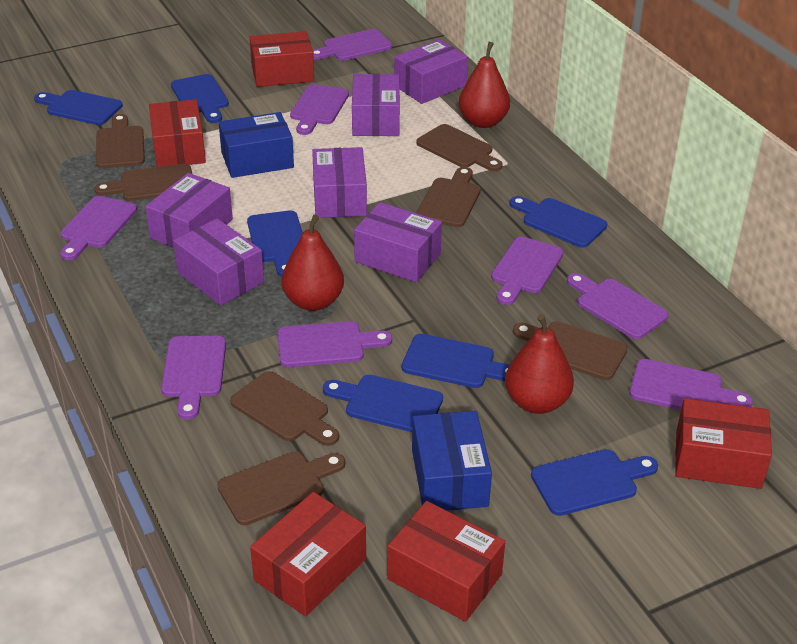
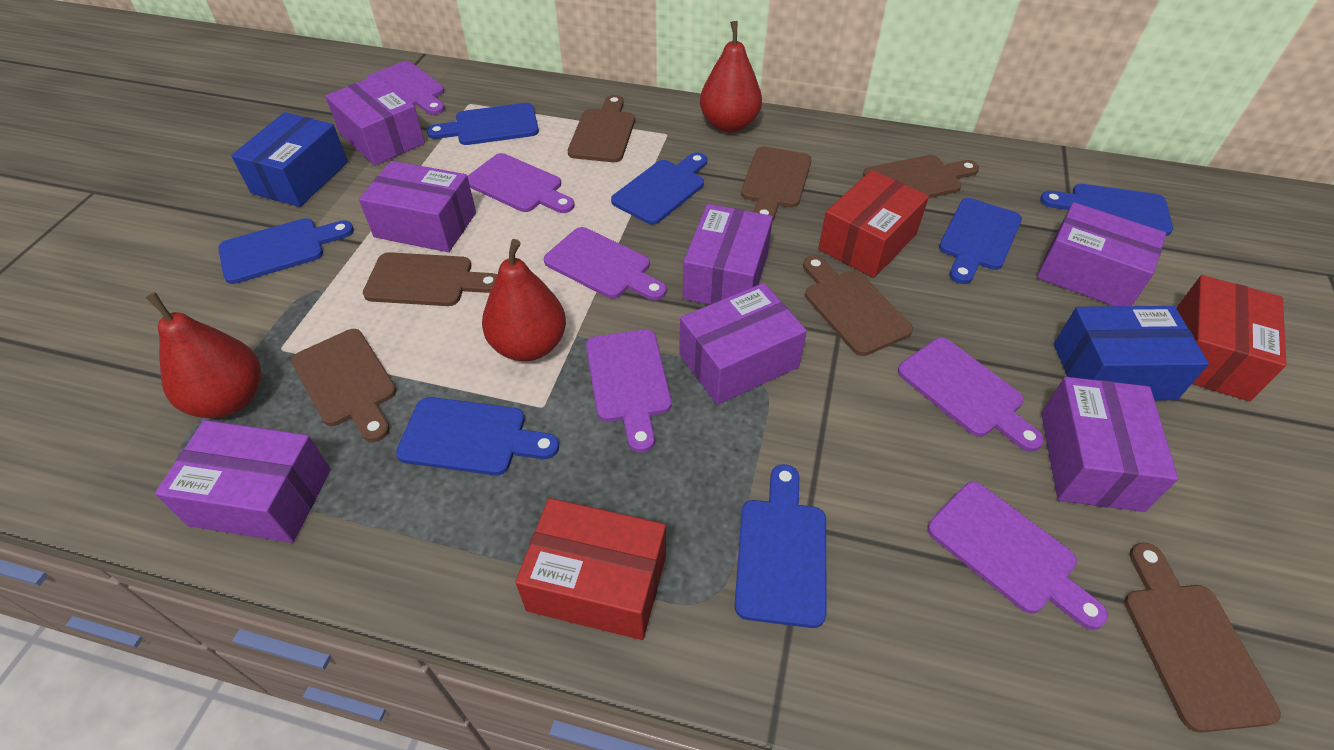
purple box: 6 -> 7
purple cutting board: 8 -> 6
red box: 5 -> 3

